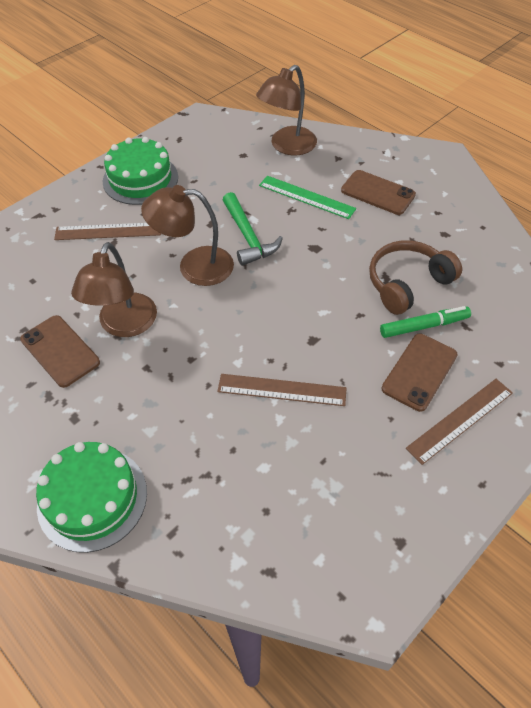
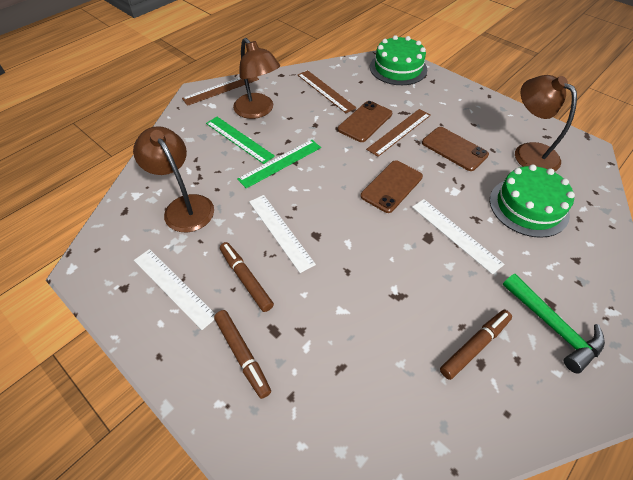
brown headphones: 1 -> 0
brown marker: 0 -> 3
green marker: 1 -> 0
green ruler: 1 -> 2
white ruler: 0 -> 3

